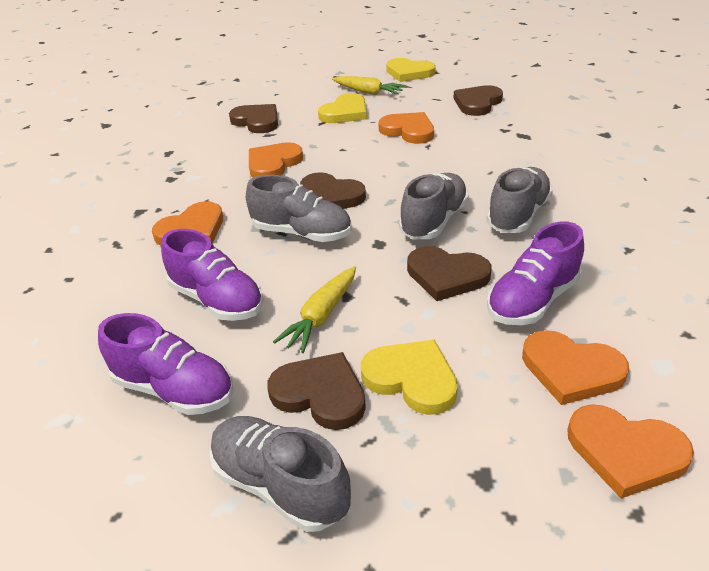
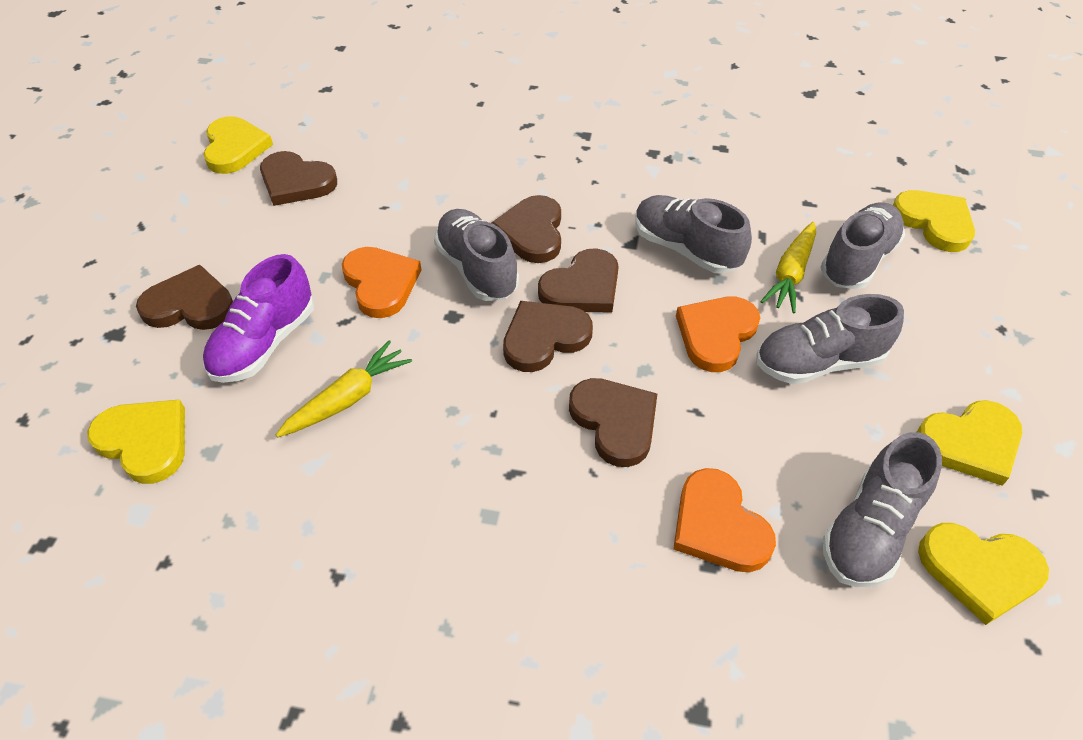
brown heart: 5 -> 6
grey shoe: 4 -> 5
orange heart: 5 -> 3
purple shoe: 3 -> 1
yellow heart: 3 -> 5

